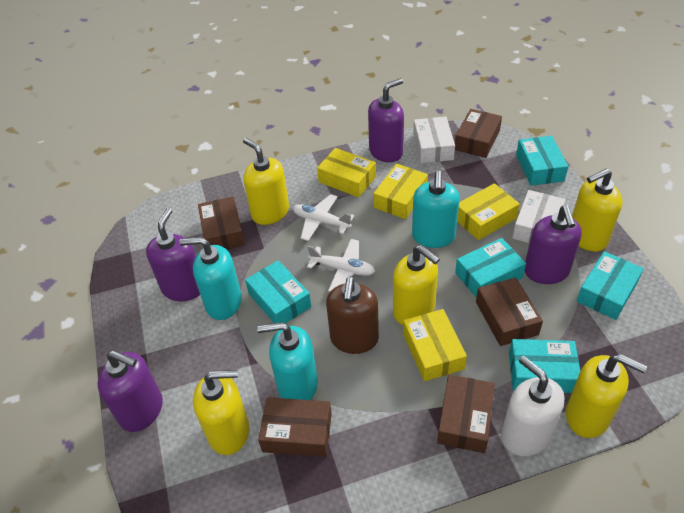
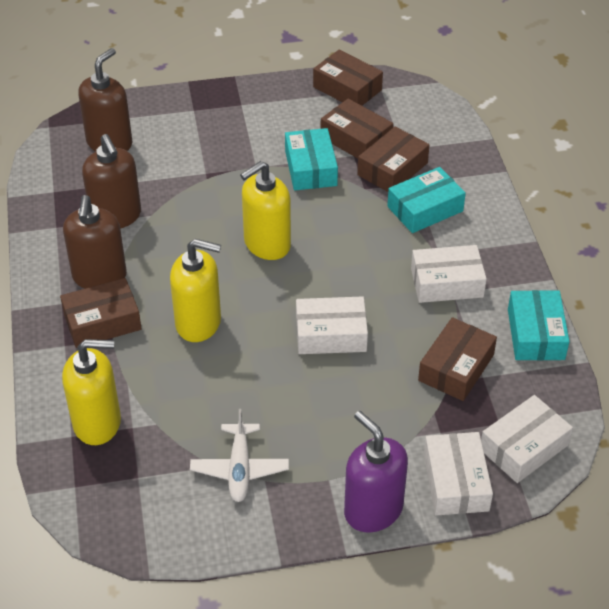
brown soap dispenser: 1 -> 3
purple soap dispenser: 4 -> 1
turquoise box: 5 -> 3
turquoise soap dispenser: 3 -> 0
white box: 2 -> 4
white plane: 2 -> 1
white soap dispenser: 1 -> 0
yellow box: 4 -> 0
yellow soap dispenser: 5 -> 3

